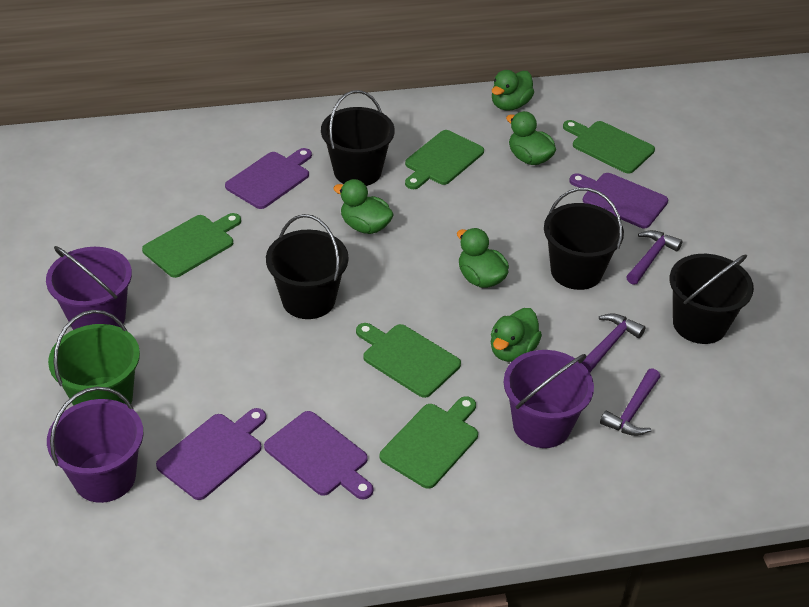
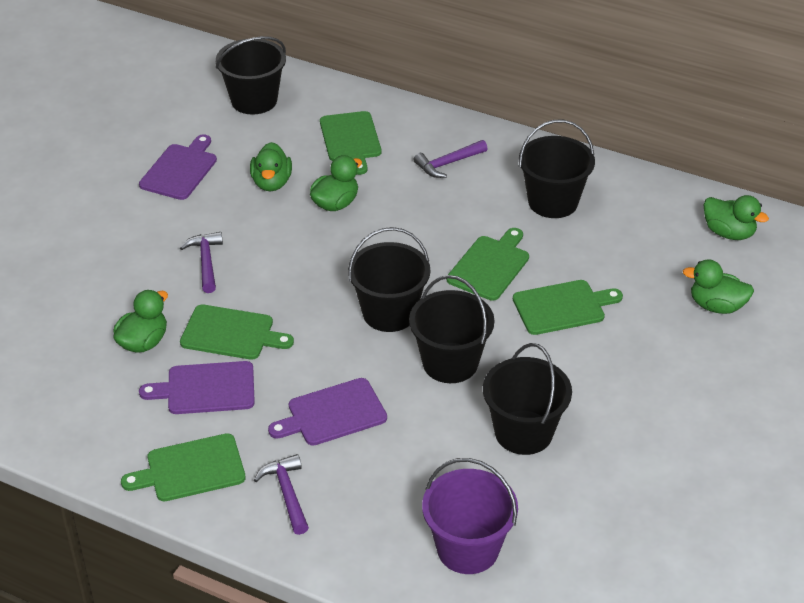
black bucket: 4 -> 5
green bucket: 1 -> 0
purple bucket: 3 -> 1
purple cutting board: 4 -> 3

